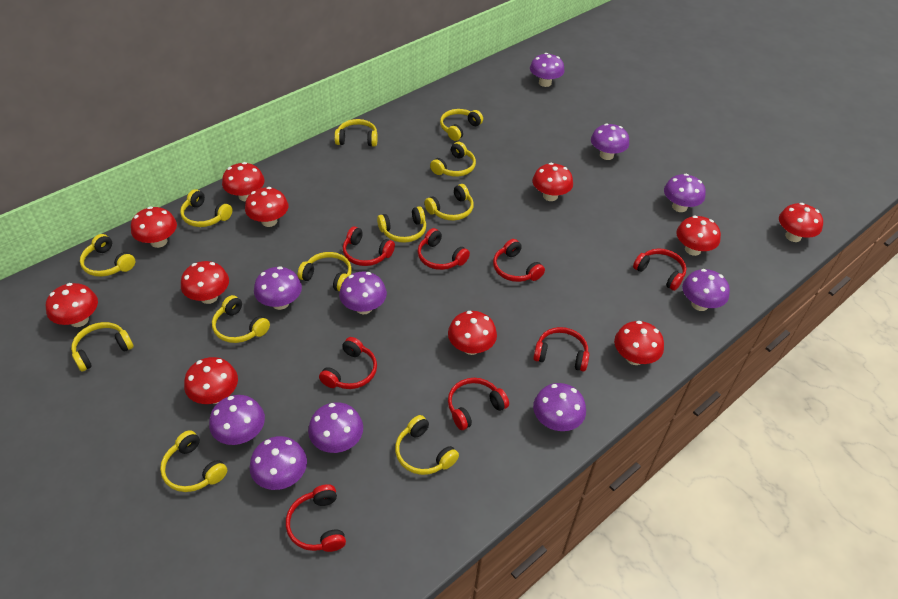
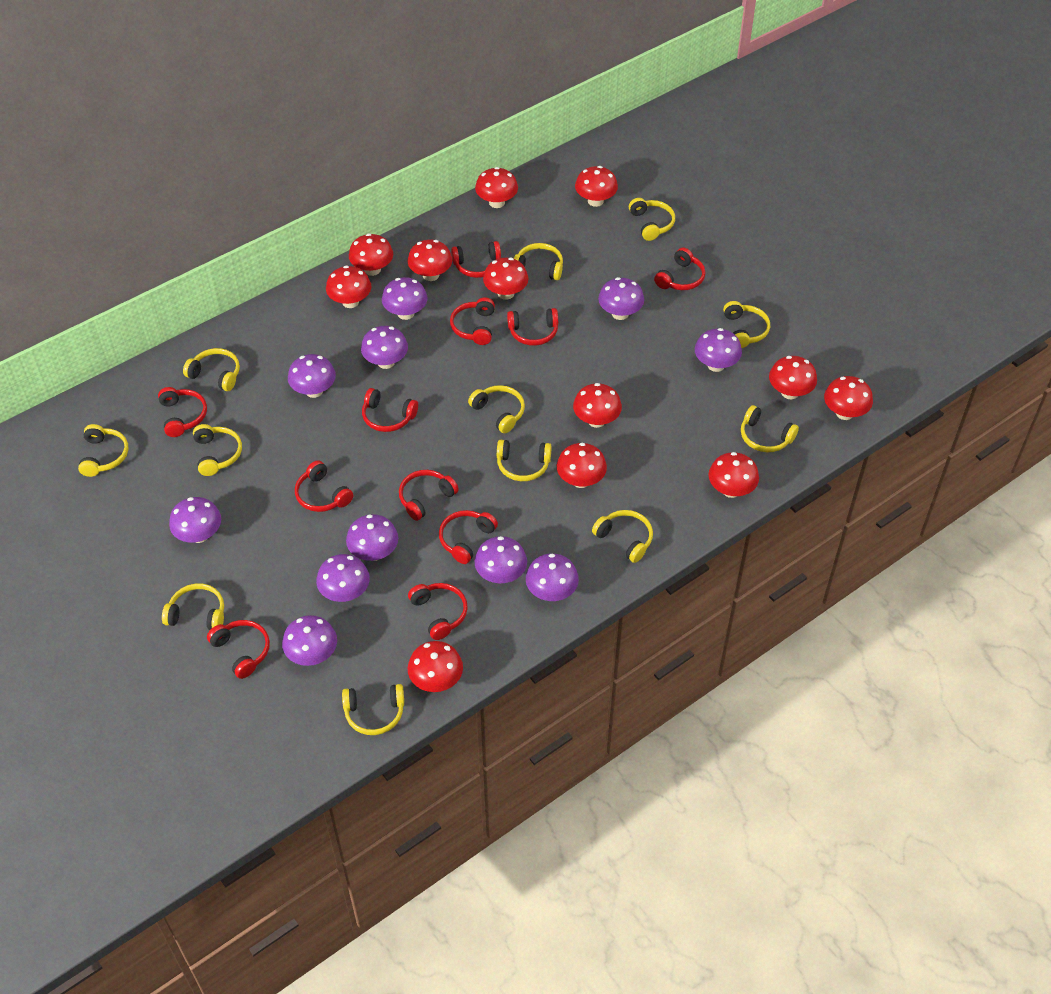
purple mushroom: 10 -> 11
red headphones: 8 -> 11
red mushroom: 11 -> 12

